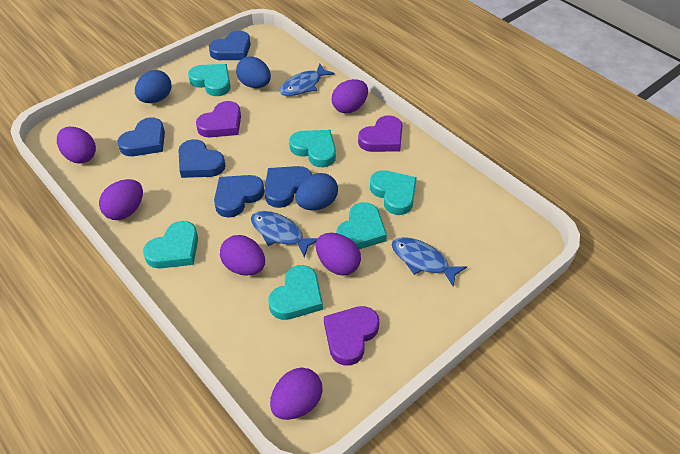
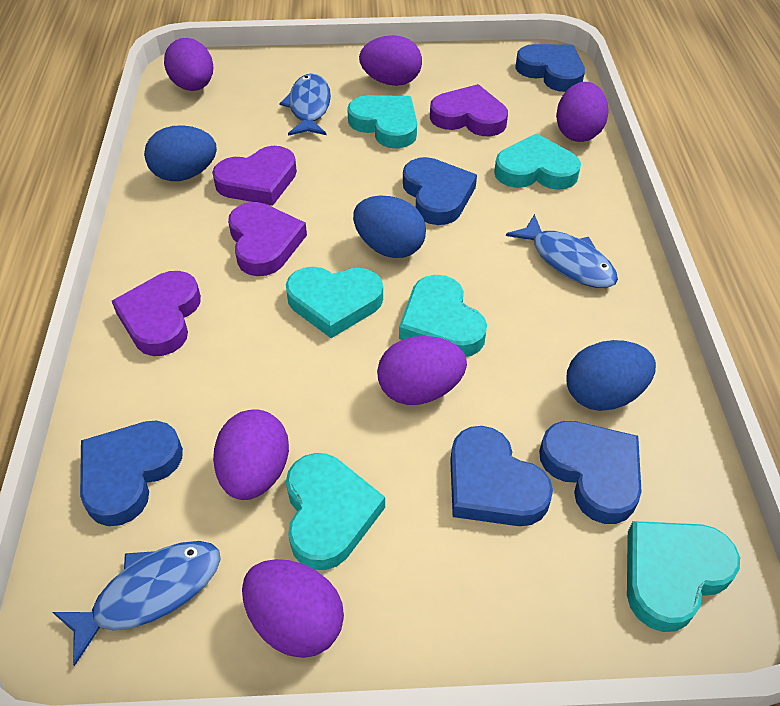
purple heart: 3 -> 4

